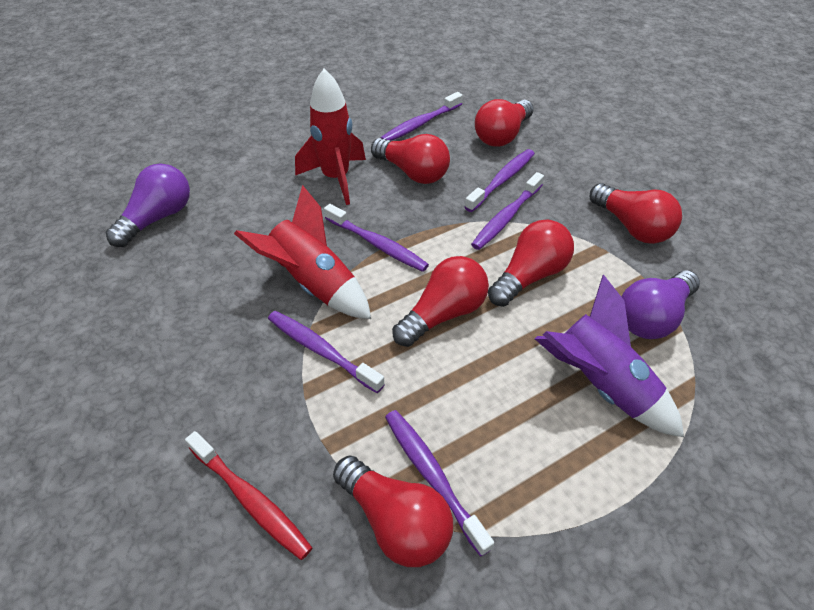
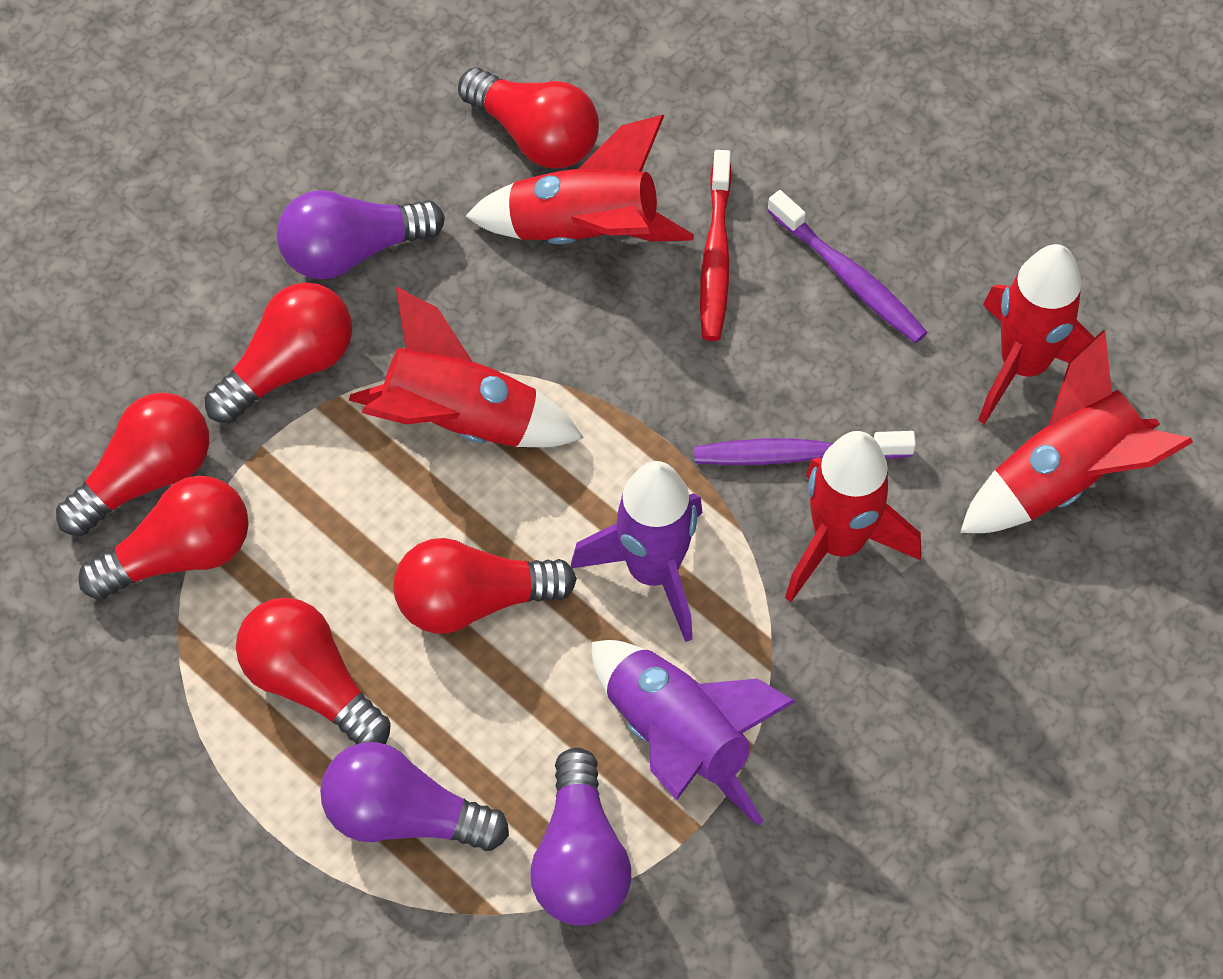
purple light bulb: 2 -> 3
purple rocket: 1 -> 2
purple toothbrush: 6 -> 2
red rocket: 2 -> 5

